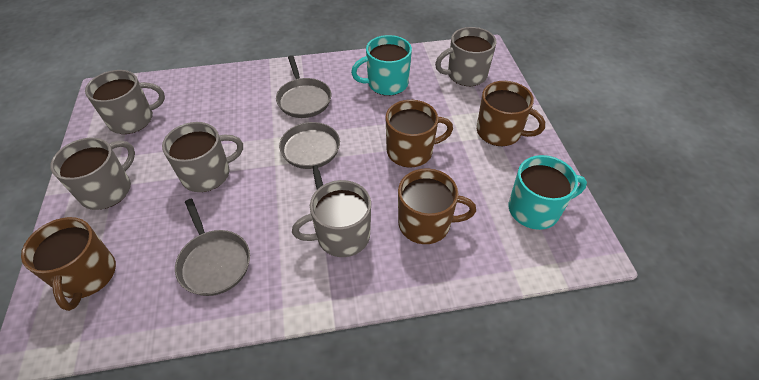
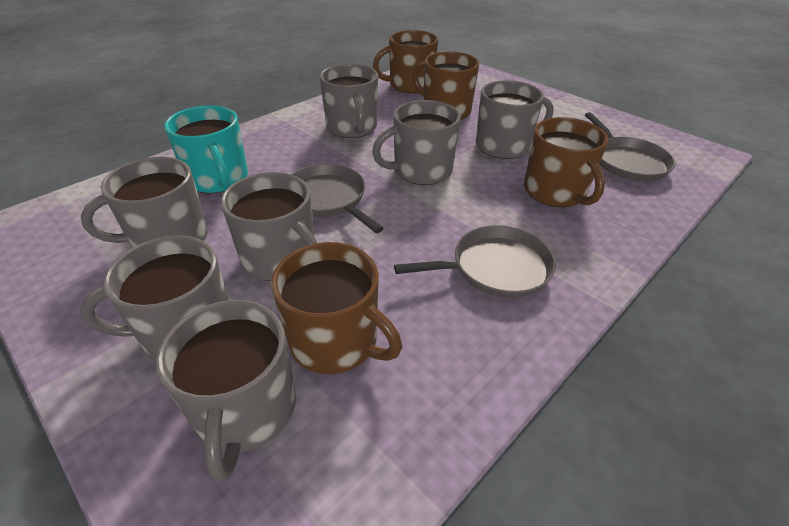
grey mug: 5 -> 7
turquoise mug: 2 -> 1

